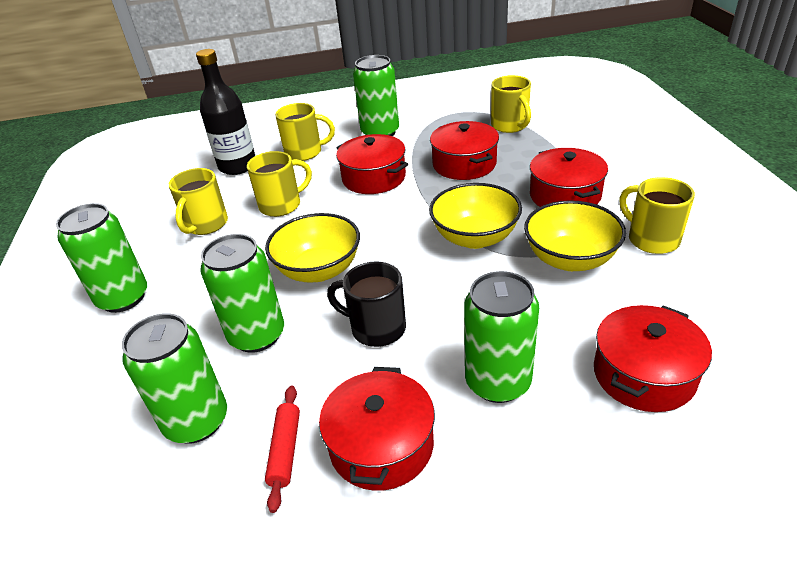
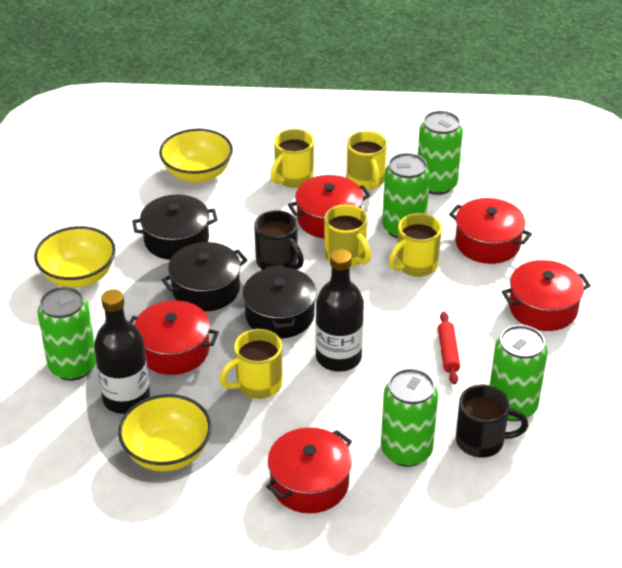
black bottle: 1 -> 2
black mug: 1 -> 2
black pot: 0 -> 3

